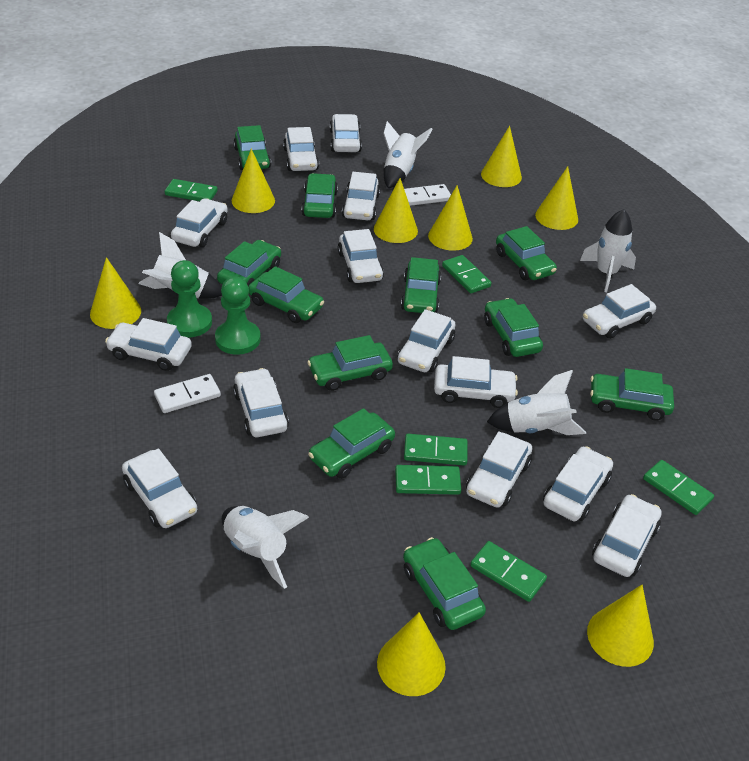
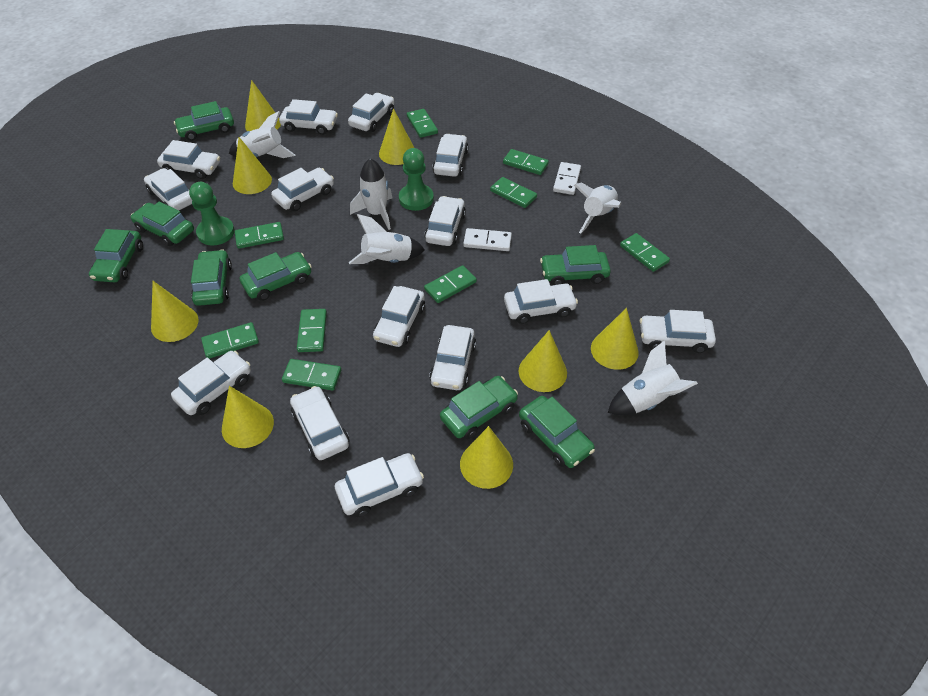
green car: 11 -> 8
green domino: 6 -> 9

